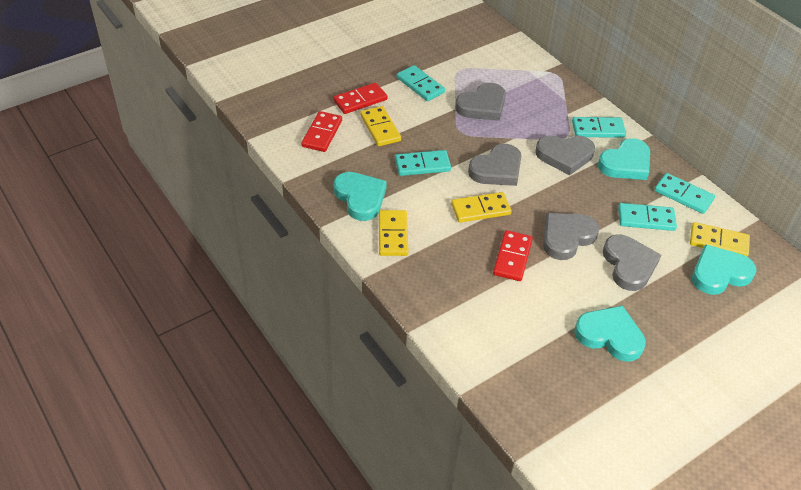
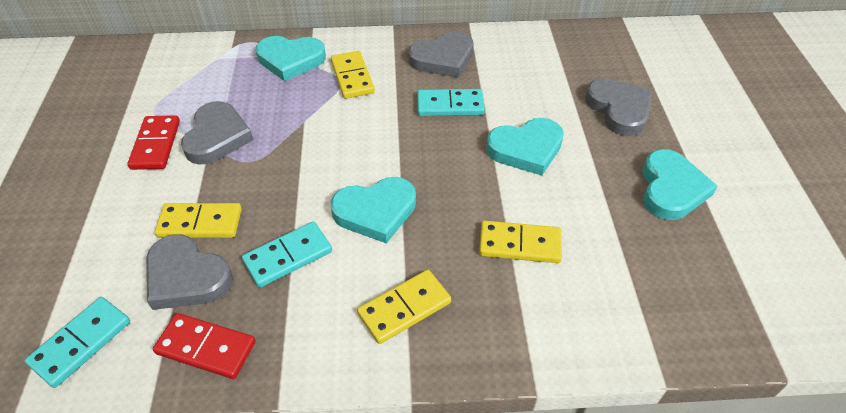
grey heart: 5 -> 4
red domino: 3 -> 2
turquoise domino: 5 -> 3

